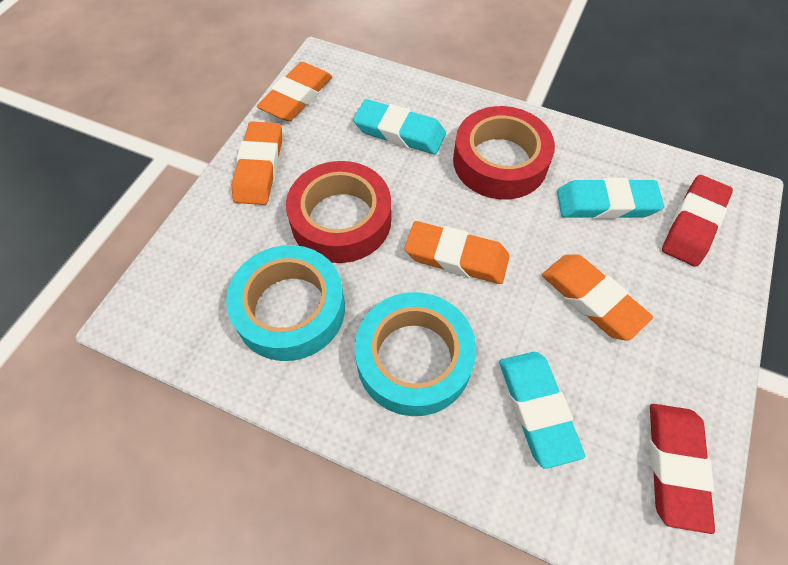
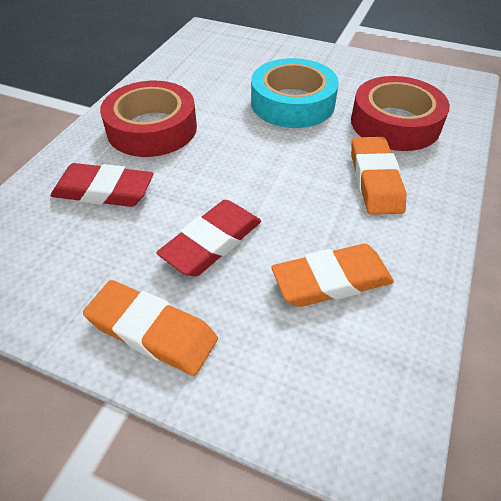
orange eraser: 4 -> 3
turquoise eraser: 3 -> 0
turquoise tape: 2 -> 1

